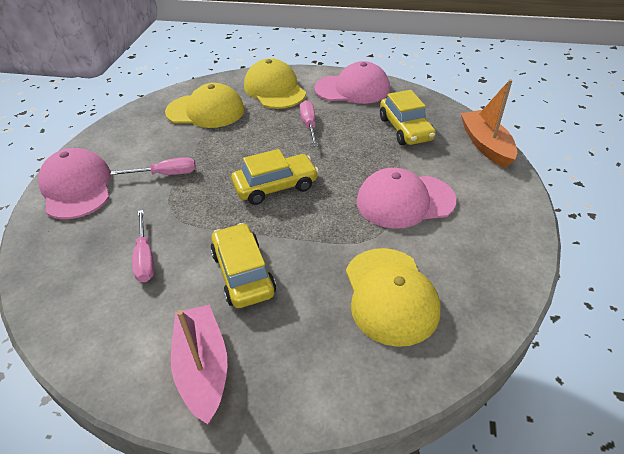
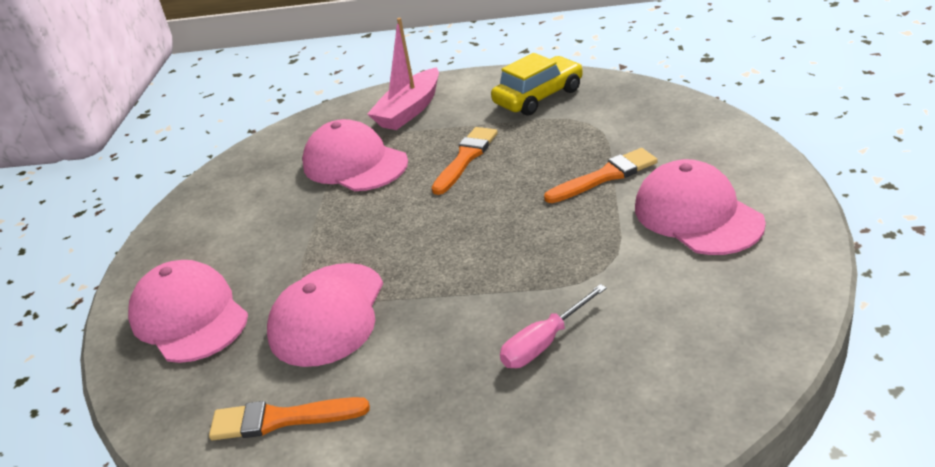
orange boat: 1 -> 0
orange brush: 0 -> 3
pink cap: 3 -> 4
pink screwdriver: 3 -> 1
yellow cap: 3 -> 0
yellow car: 3 -> 1

